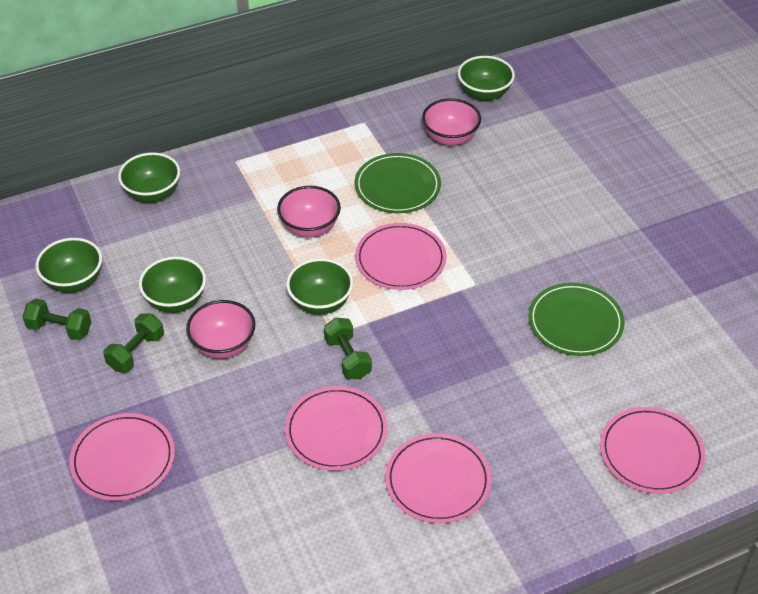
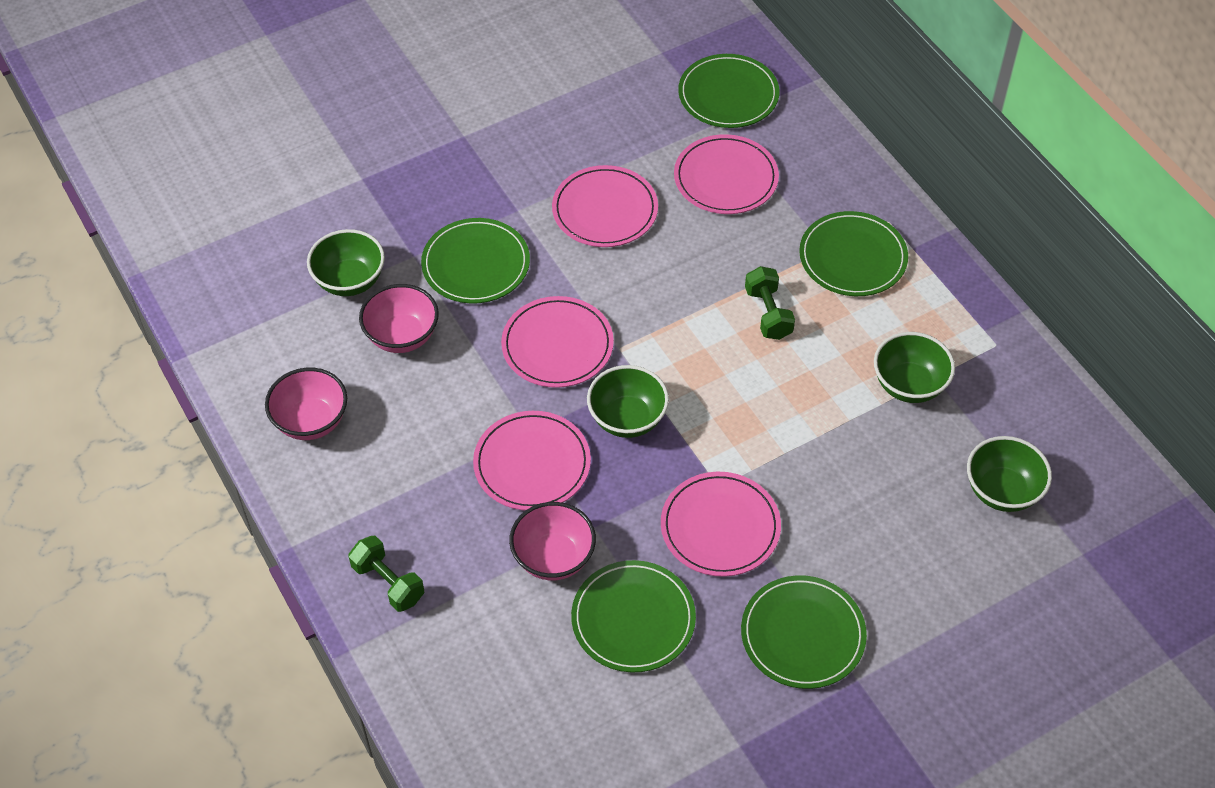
green bowl: 5 -> 4
green dumbbell: 3 -> 2
green plate: 2 -> 5

